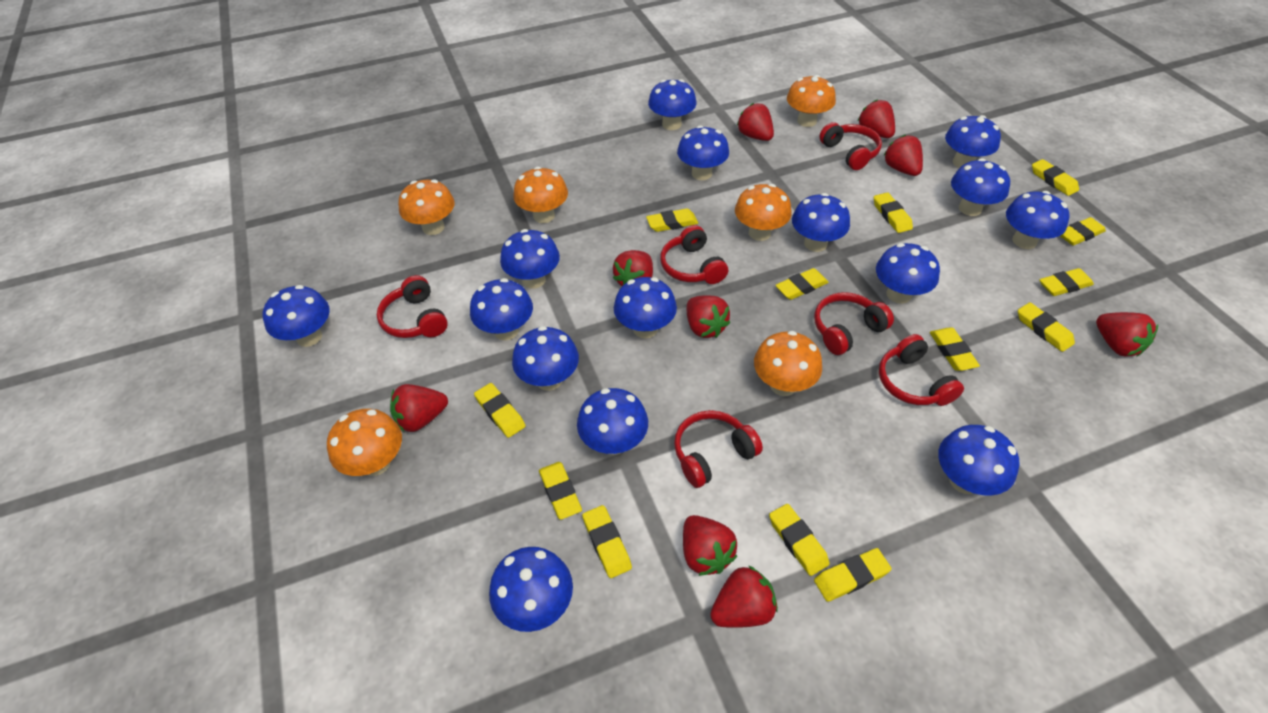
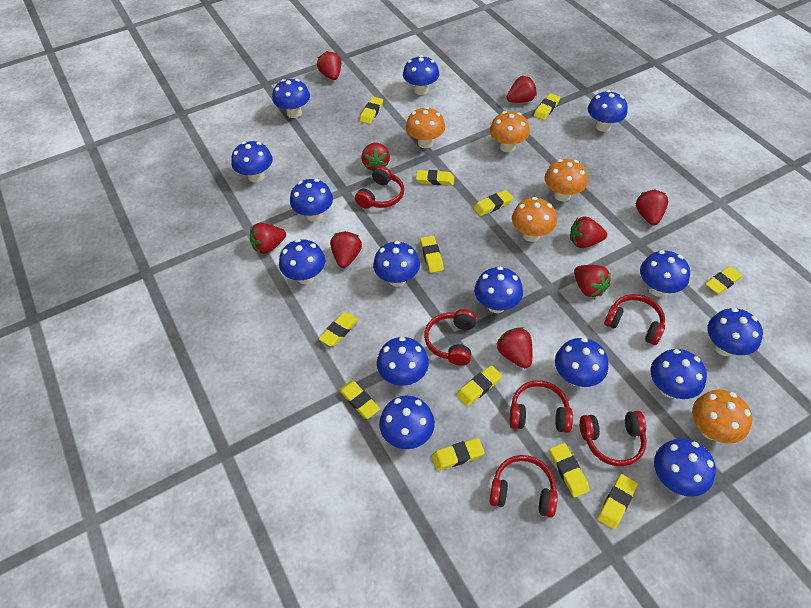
orange mushroom: 6 -> 5
yellow eraser: 13 -> 12

